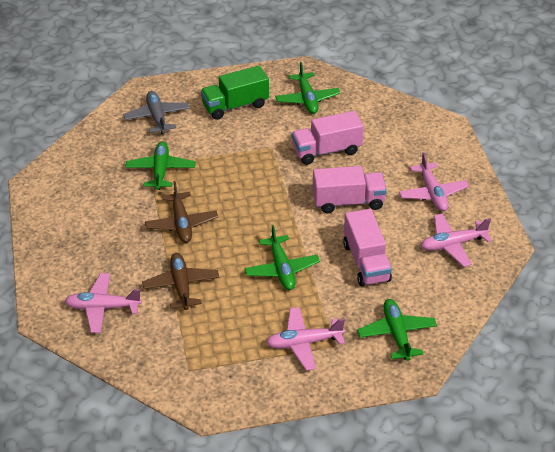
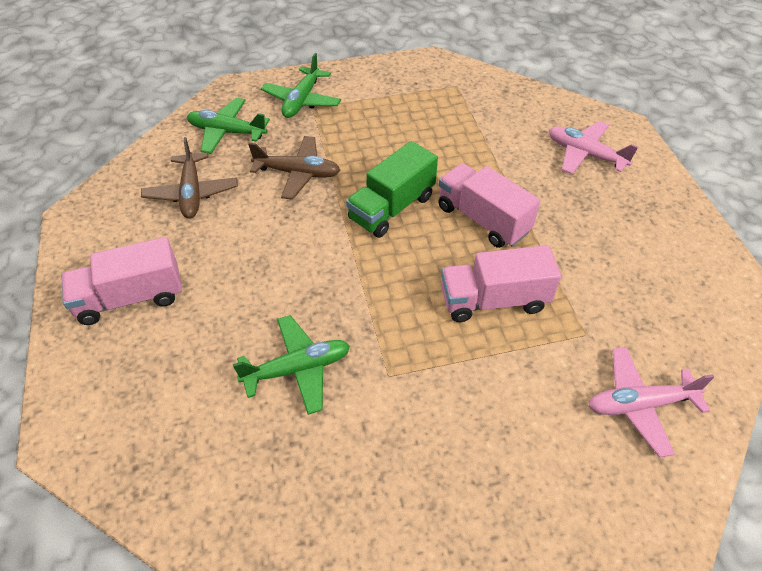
green plane: 4 -> 3
grey plane: 1 -> 0
pink plane: 4 -> 2

